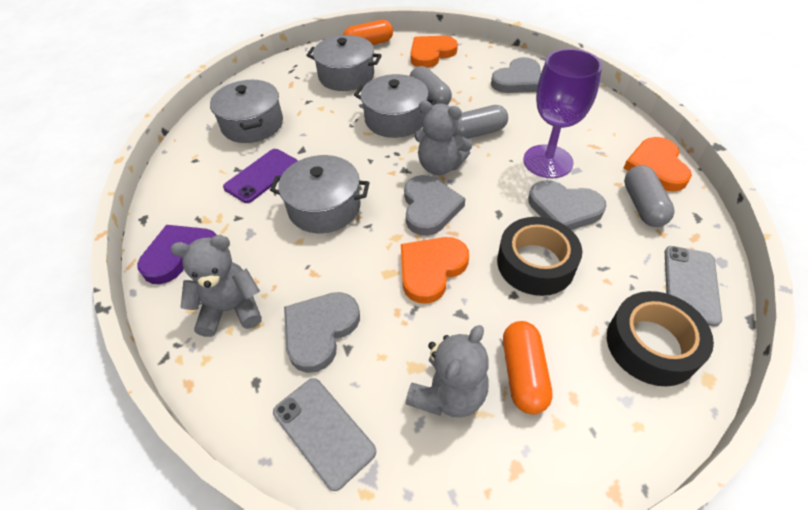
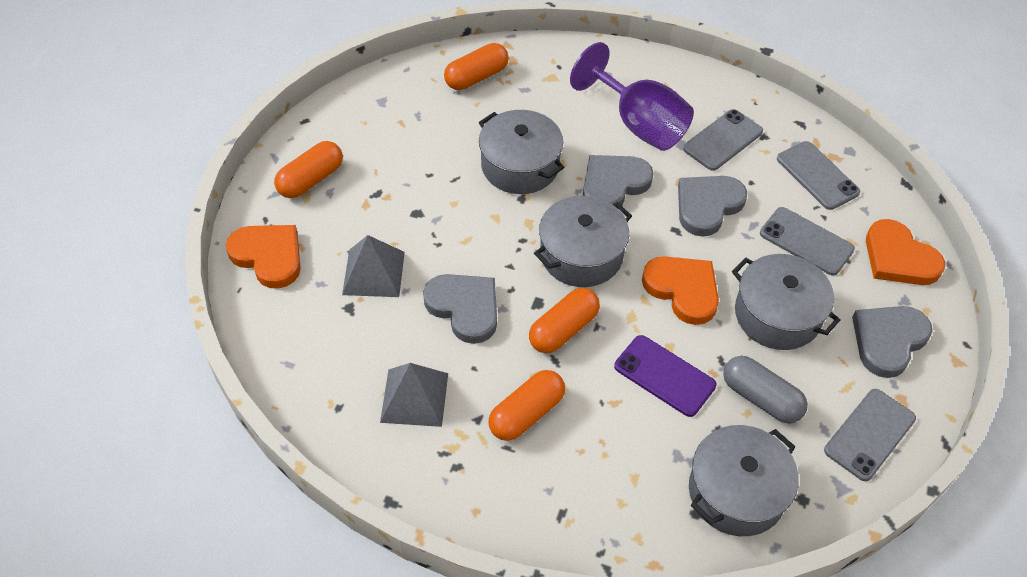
black tape: 2 -> 0
grey capsule: 3 -> 1
grey phone: 2 -> 4
grey pyramid: 0 -> 2
grey teddy bear: 3 -> 0
orange capsule: 2 -> 4
purple heart: 1 -> 0

